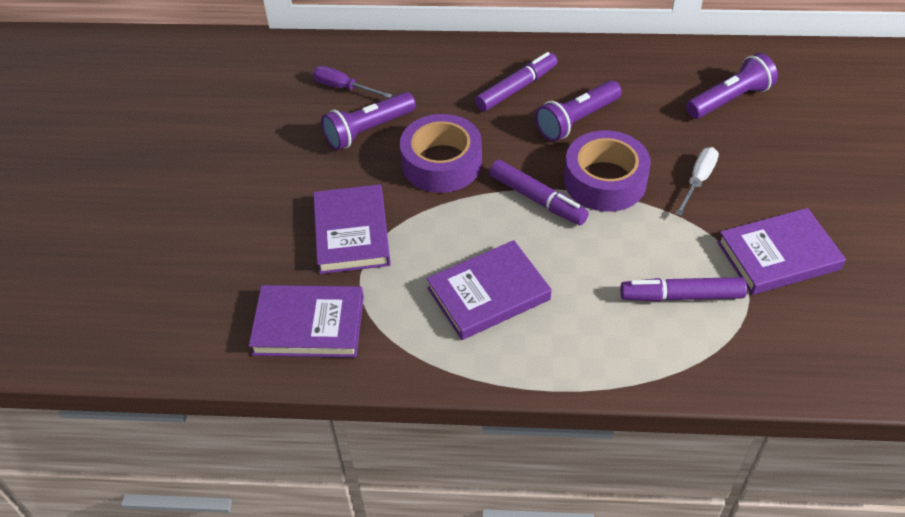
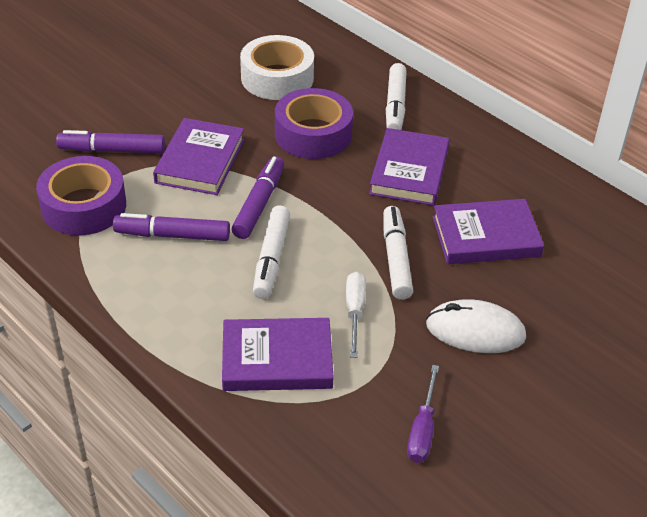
purple flashlight: 3 -> 0
white marker: 0 -> 3
white mouse: 0 -> 1
white tape: 0 -> 1

